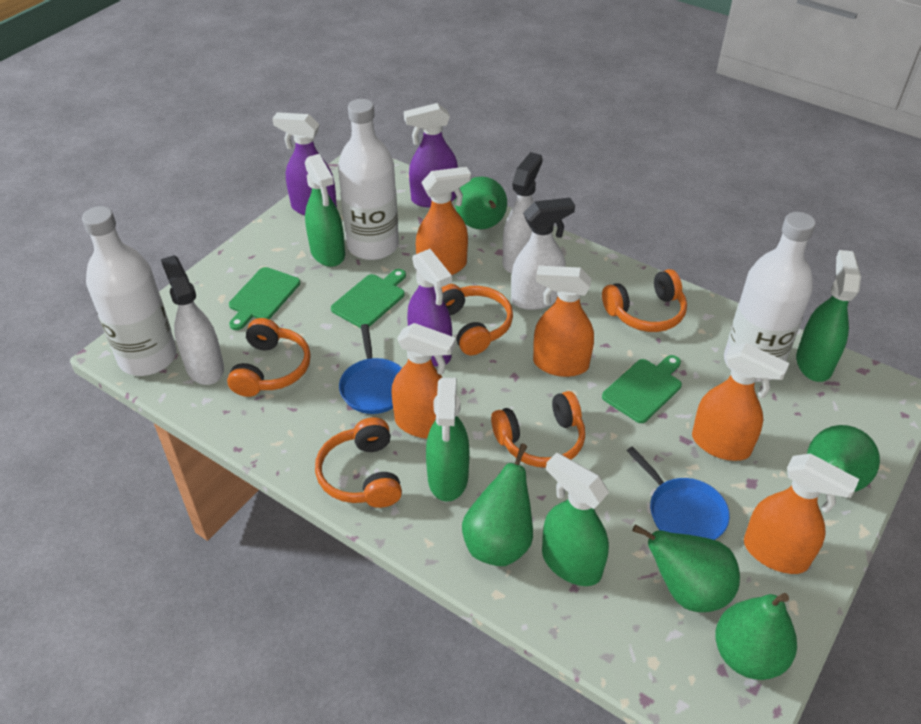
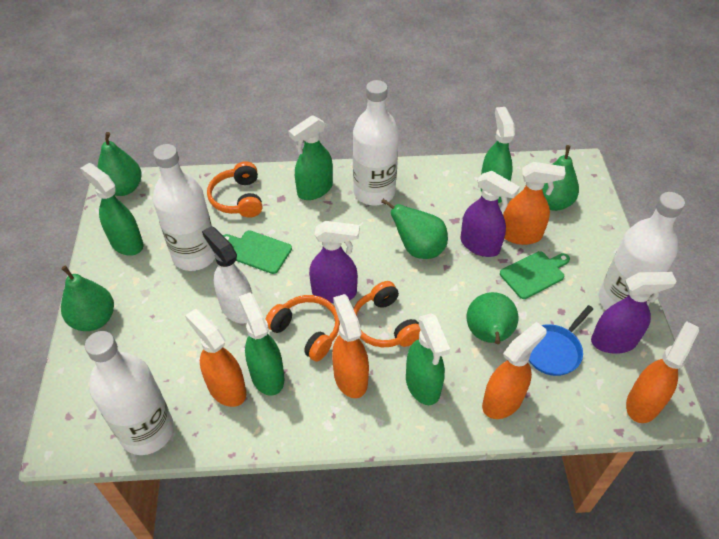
blue pan: 2 -> 1
green cutting board: 3 -> 2
green spray bottle: 4 -> 5
orange headphones: 5 -> 3
white bottle: 3 -> 4
white spray bottle: 3 -> 1

